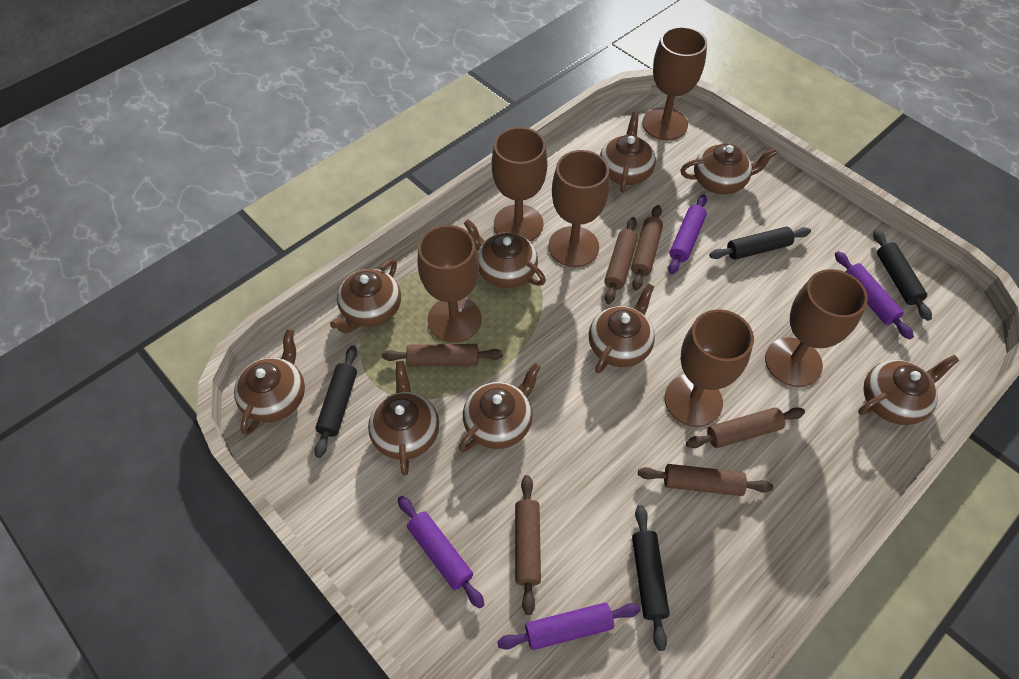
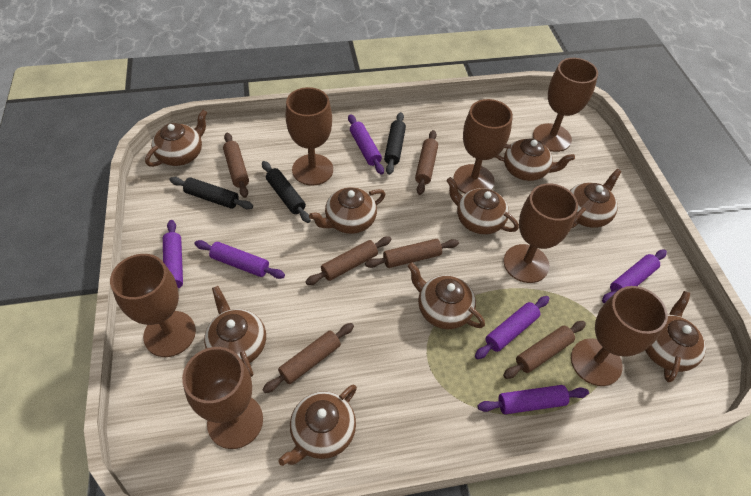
black rolling pin: 4 -> 3
brown goblet: 6 -> 7
purple rolling pin: 4 -> 6

